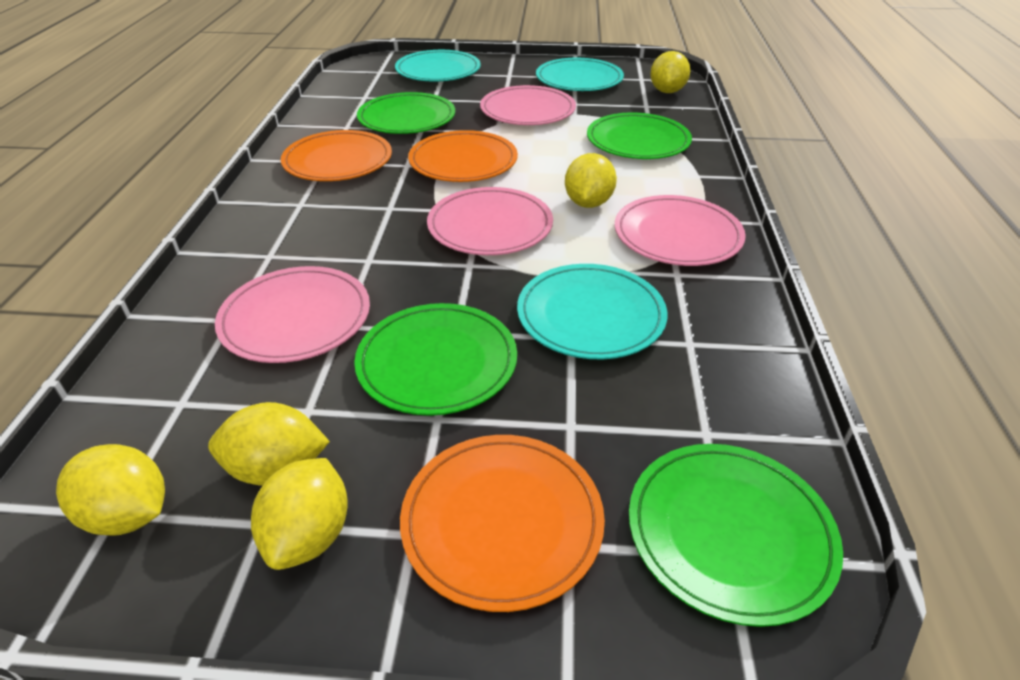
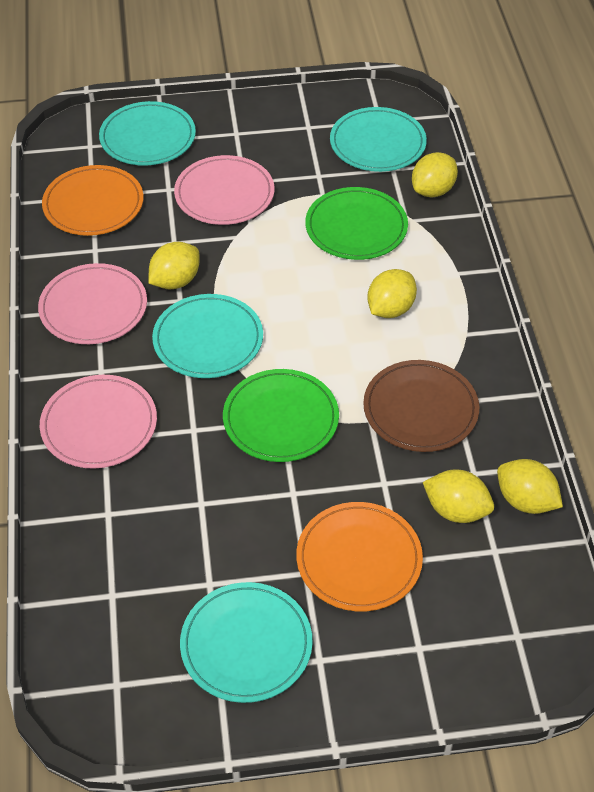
brown plate: 0 -> 1
green plate: 4 -> 2
orange plate: 3 -> 2
pink plate: 4 -> 3
turquoise plate: 3 -> 4

